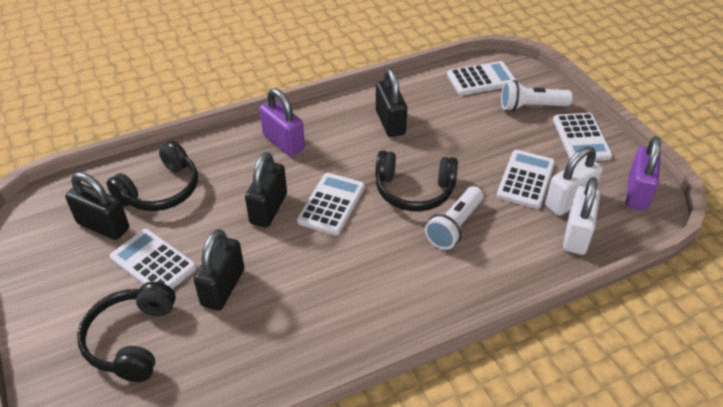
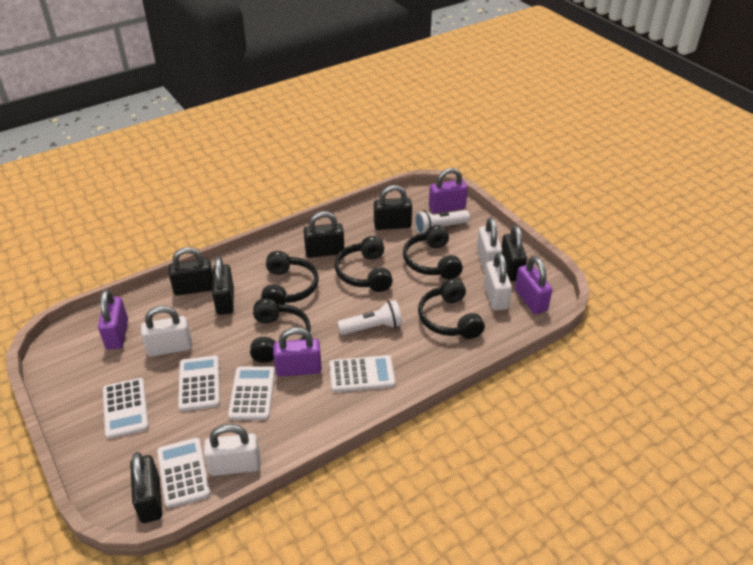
black headphones: 3 -> 5
black padlock: 4 -> 6
purple padlock: 2 -> 4
white padlock: 2 -> 4

